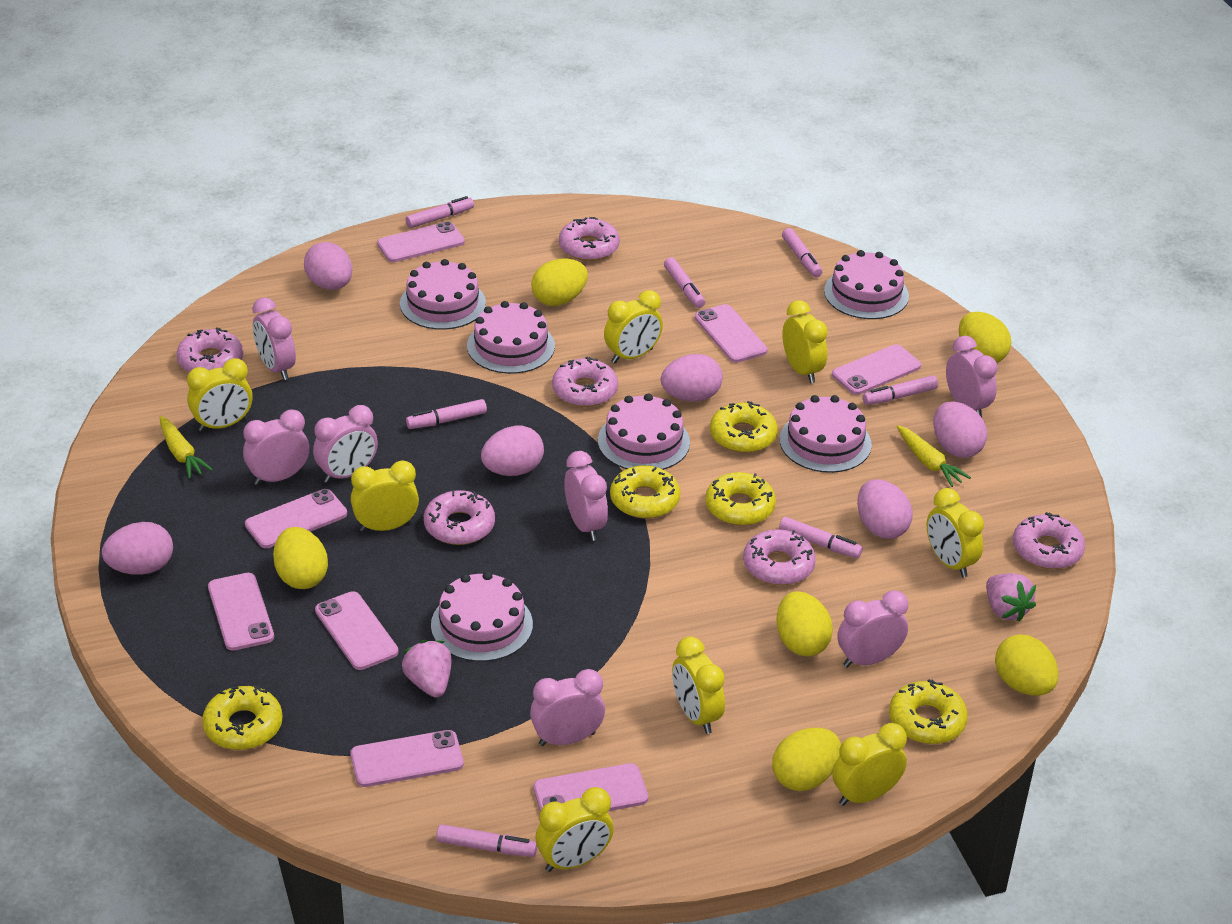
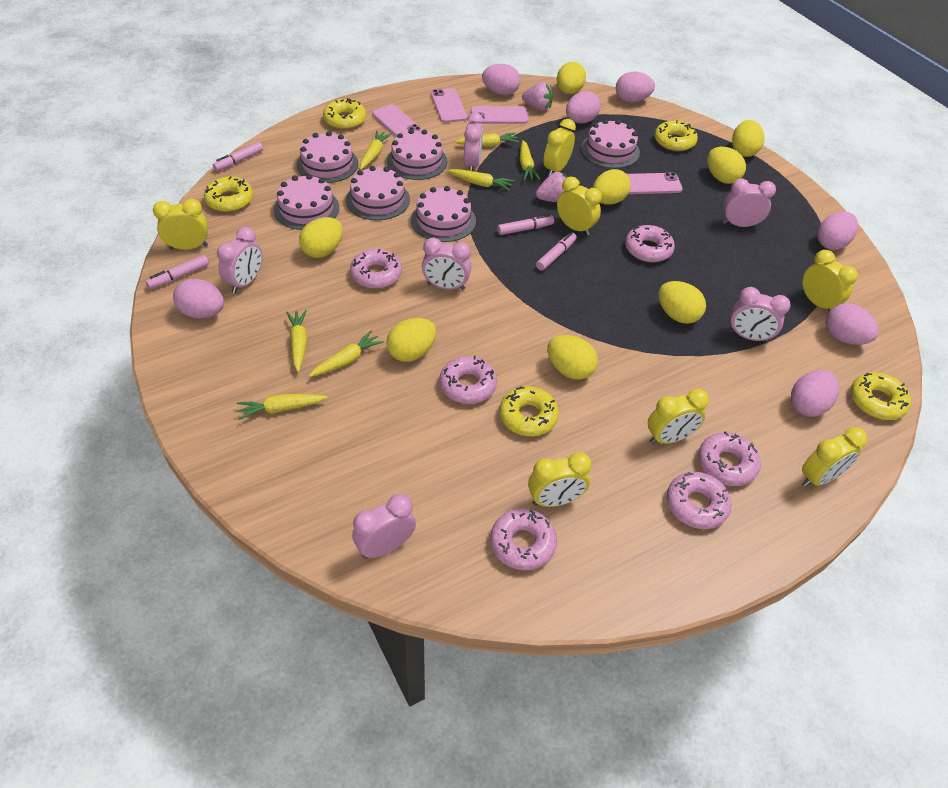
pink clock: 7 -> 6
pink egg: 6 -> 7
pink marker: 7 -> 4
pink phone: 8 -> 4
yellow carrot: 2 -> 7
yellow clock: 8 -> 7
yellow egg: 6 -> 8

